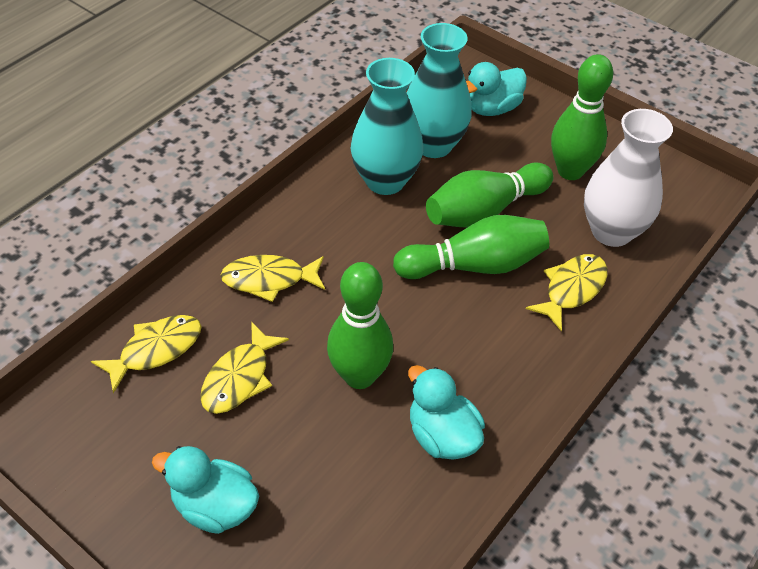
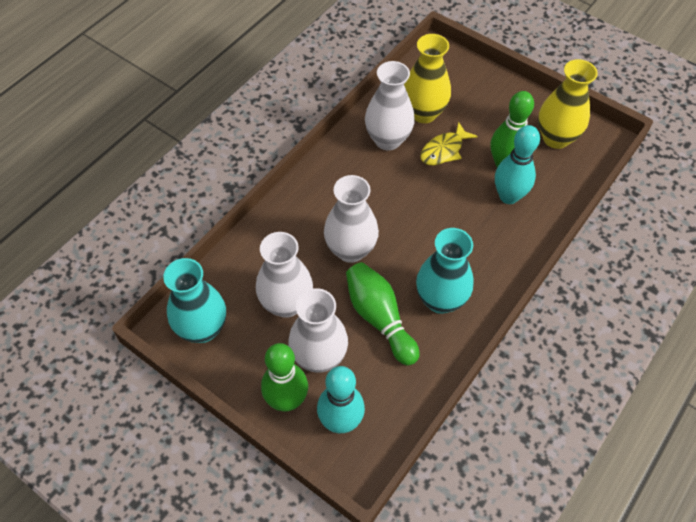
green bowling pin: 4 -> 3
turquoise bowling pin: 0 -> 2
turquoise duck: 3 -> 0
white vase: 1 -> 4
yellow fish: 4 -> 1
yellow vase: 0 -> 2

